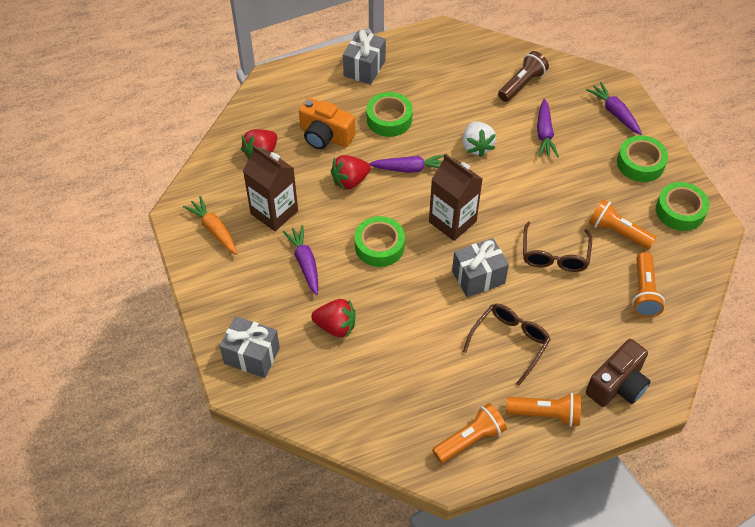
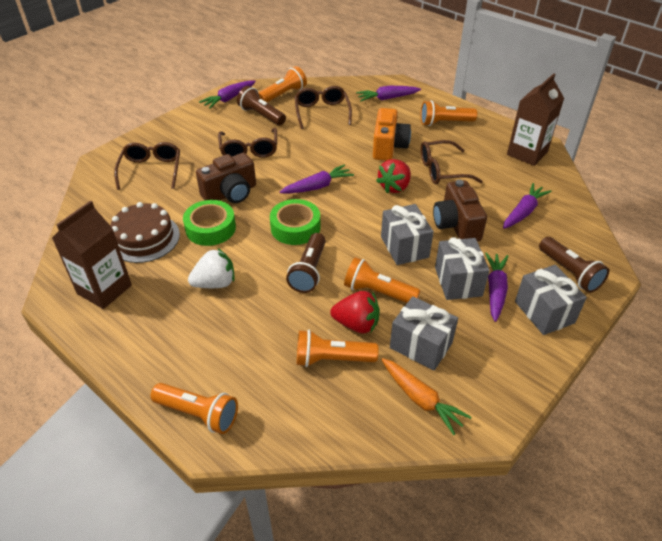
brown cake: 0 -> 1
brown camera: 1 -> 2
brown flashlight: 1 -> 3
brown glasses: 2 -> 4
green tape: 4 -> 2
grey gift: 3 -> 4
orange flashlight: 4 -> 5
purple carrot: 4 -> 5
red strawberry: 3 -> 2

